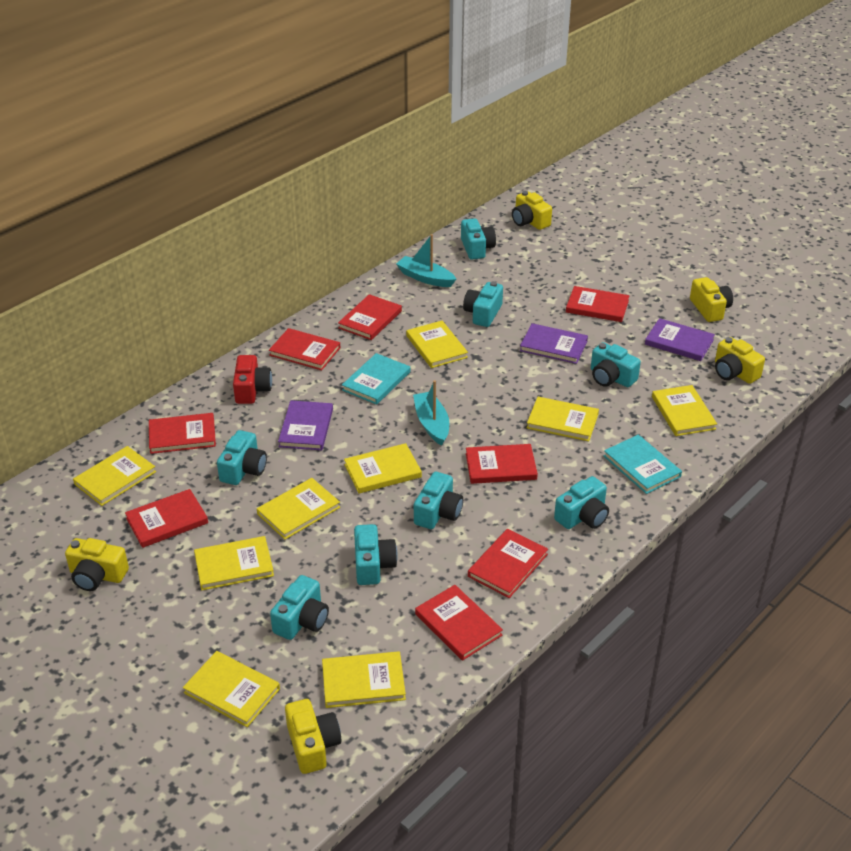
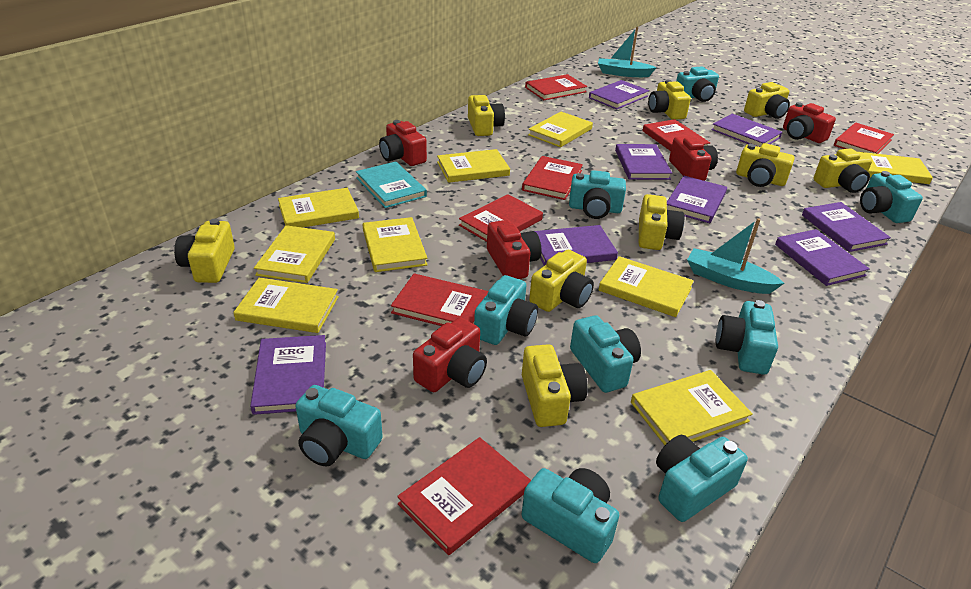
purple book: 3 -> 8
red book: 8 -> 7
red camera: 1 -> 5
turquoise book: 2 -> 1
turquoise camera: 8 -> 9
yellow camera: 5 -> 9

